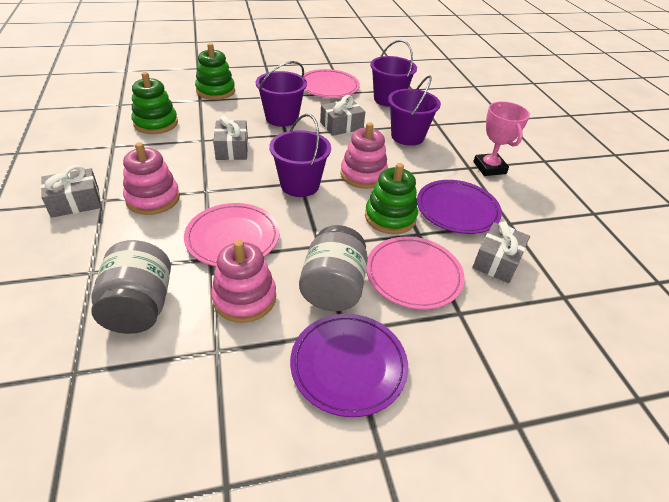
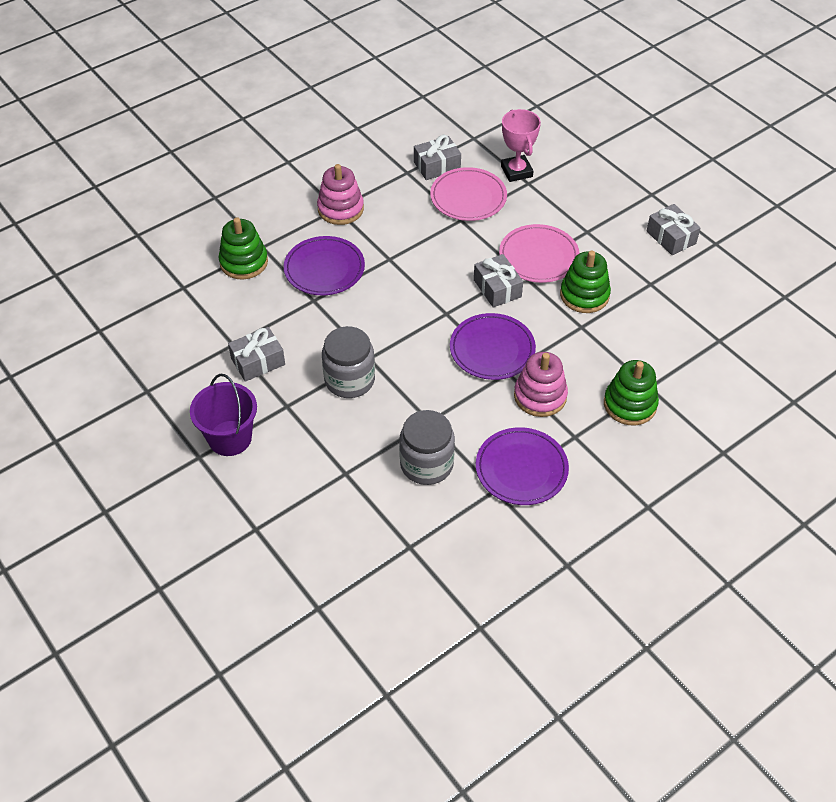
pink plate: 3 -> 2
pink stacking toy: 3 -> 2
purple bucket: 4 -> 1
purple plate: 2 -> 3

